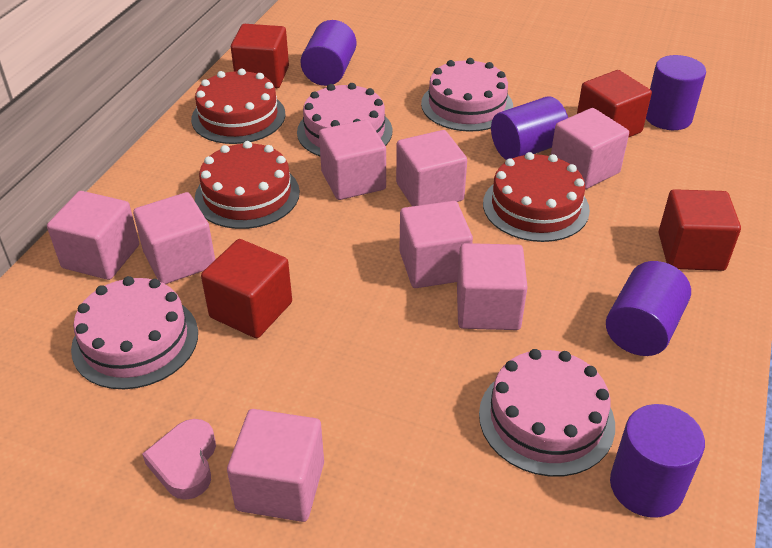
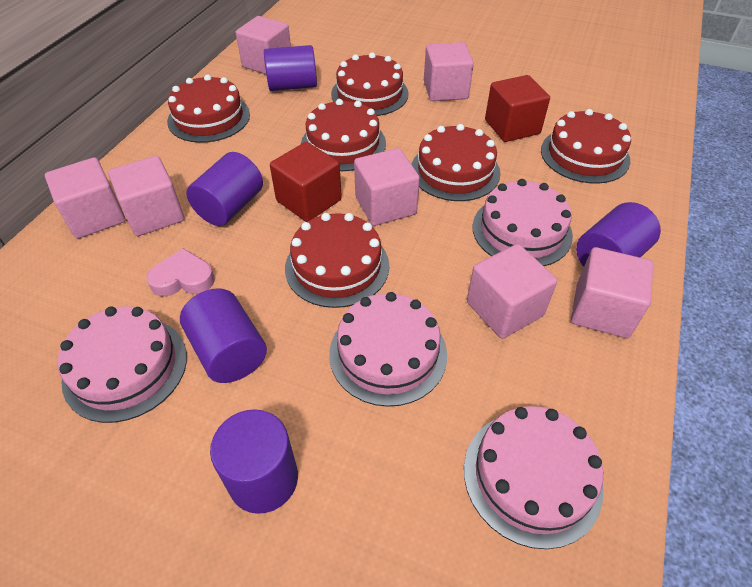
pink cube: 8 -> 7
red cake: 3 -> 6
red cube: 4 -> 2

